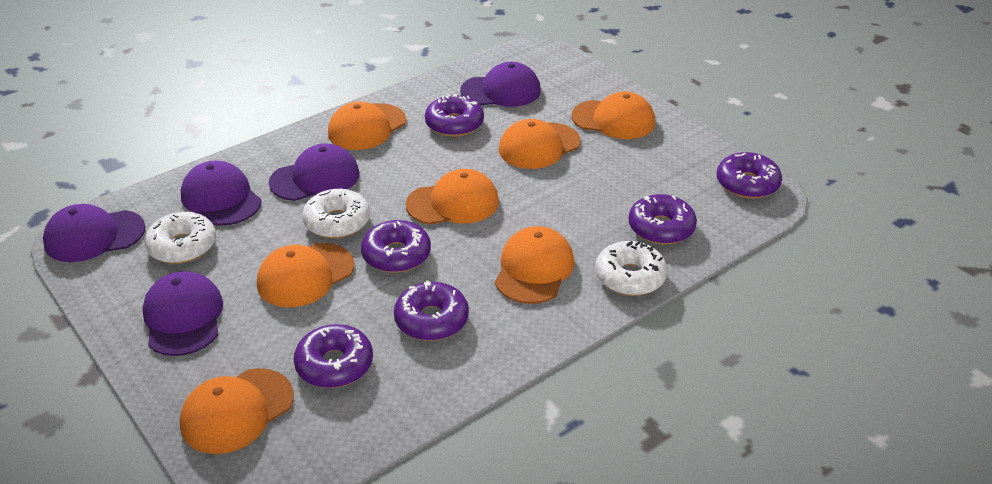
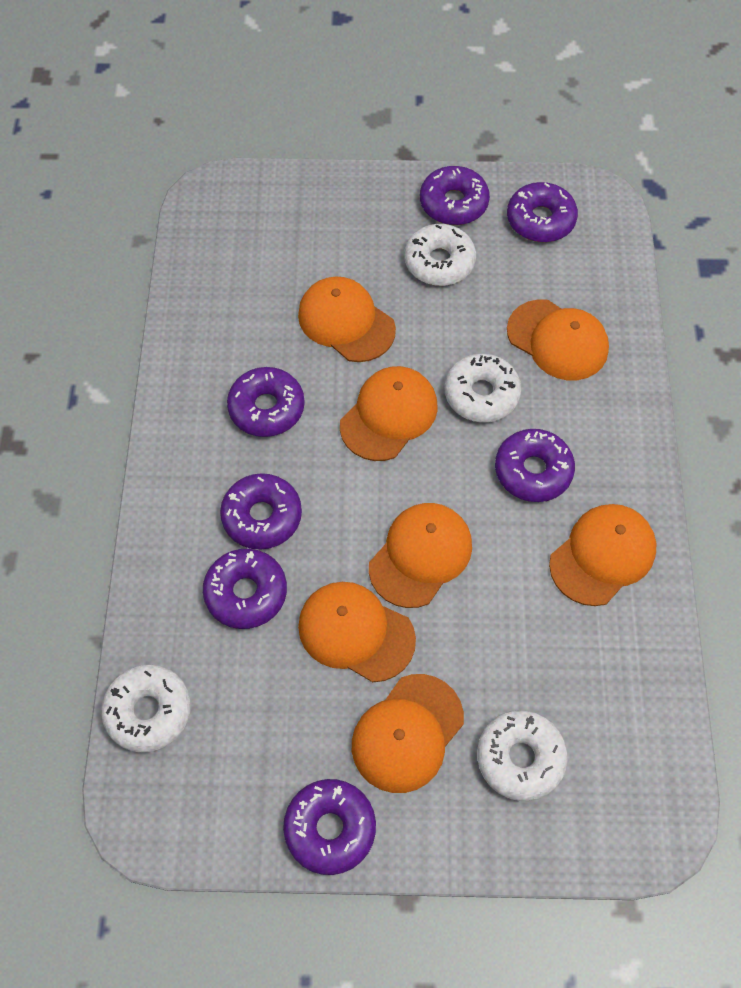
purple cap: 5 -> 0
purple donut: 6 -> 7
white donut: 3 -> 4

